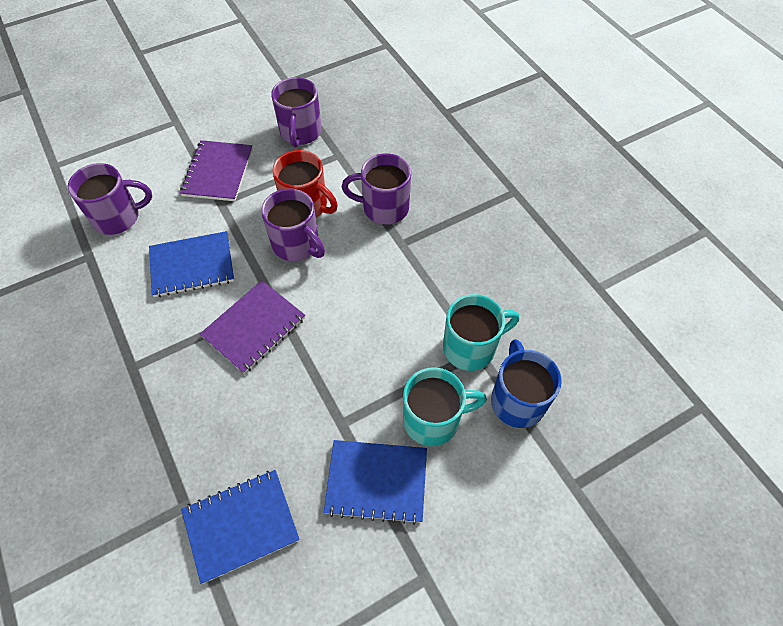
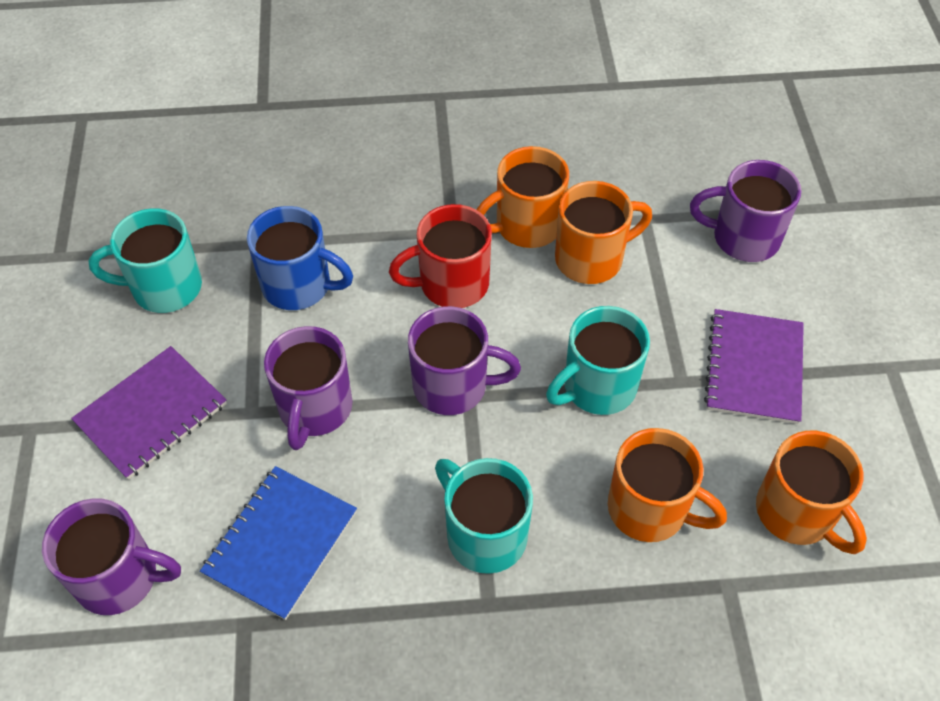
blue notebook: 3 -> 1
orange mug: 0 -> 4
turquoise mug: 2 -> 3

